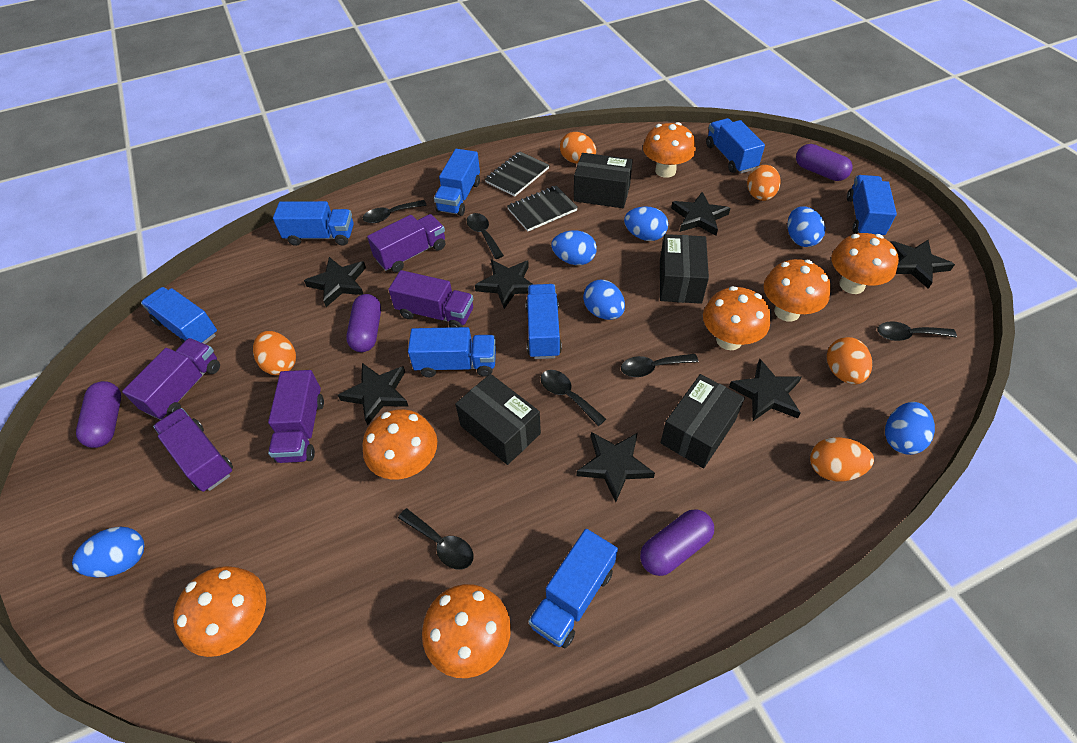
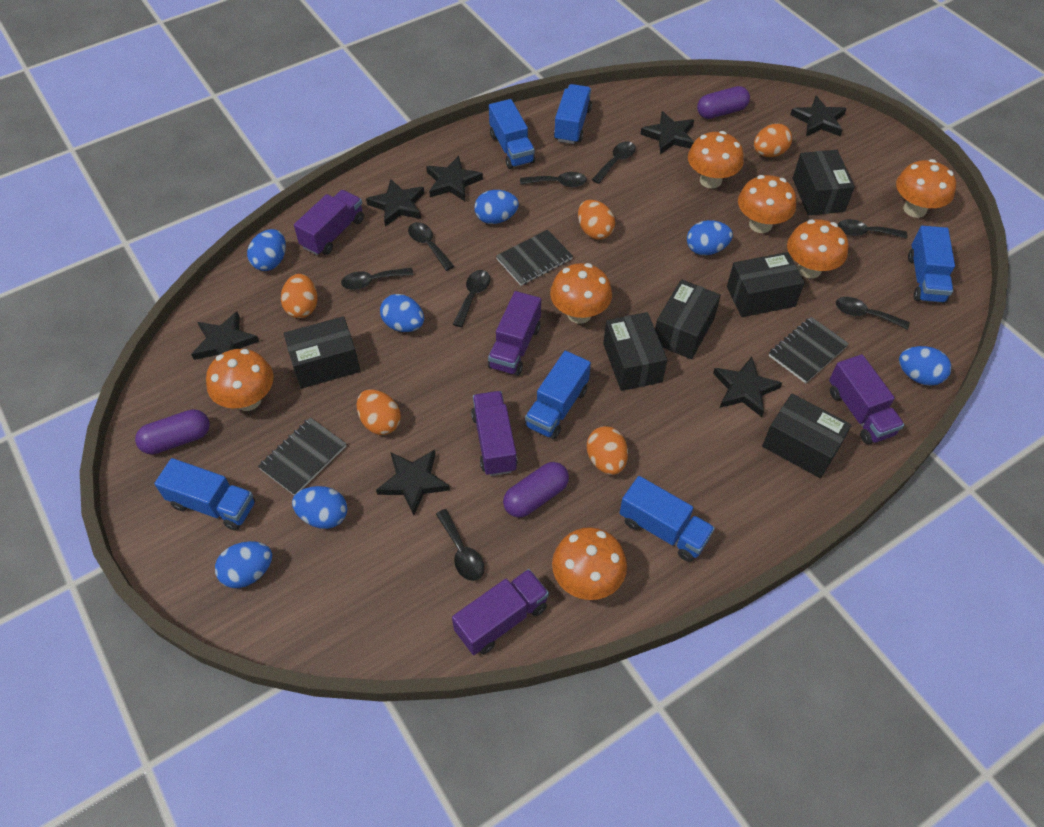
black box: 4 -> 6
black notebook: 2 -> 3
black spoon: 6 -> 8
blue egg: 6 -> 7
blue truck: 8 -> 6
purple capsule: 4 -> 3

